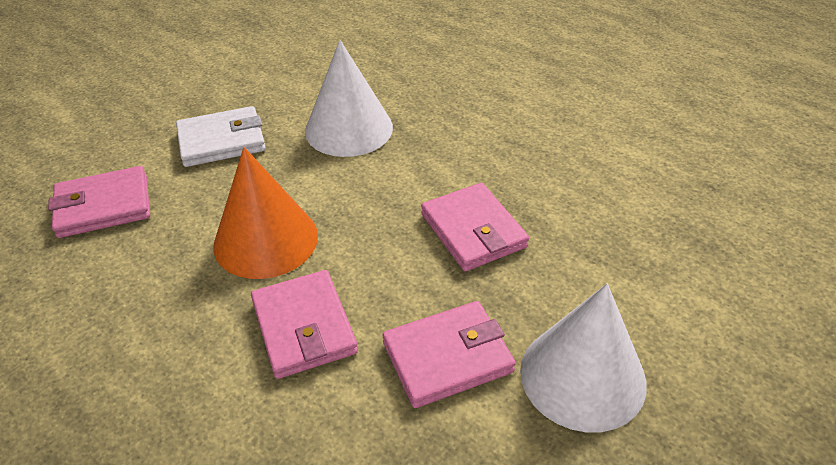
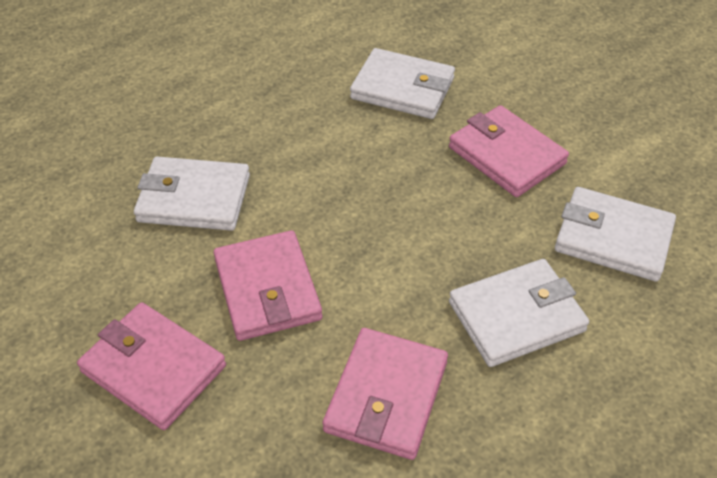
orange cone: 1 -> 0
white cone: 2 -> 0
white wallet: 1 -> 4

